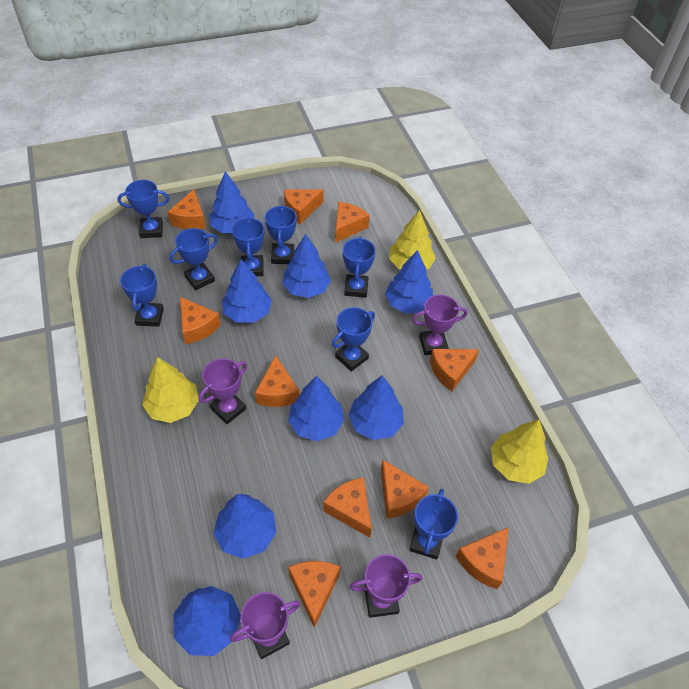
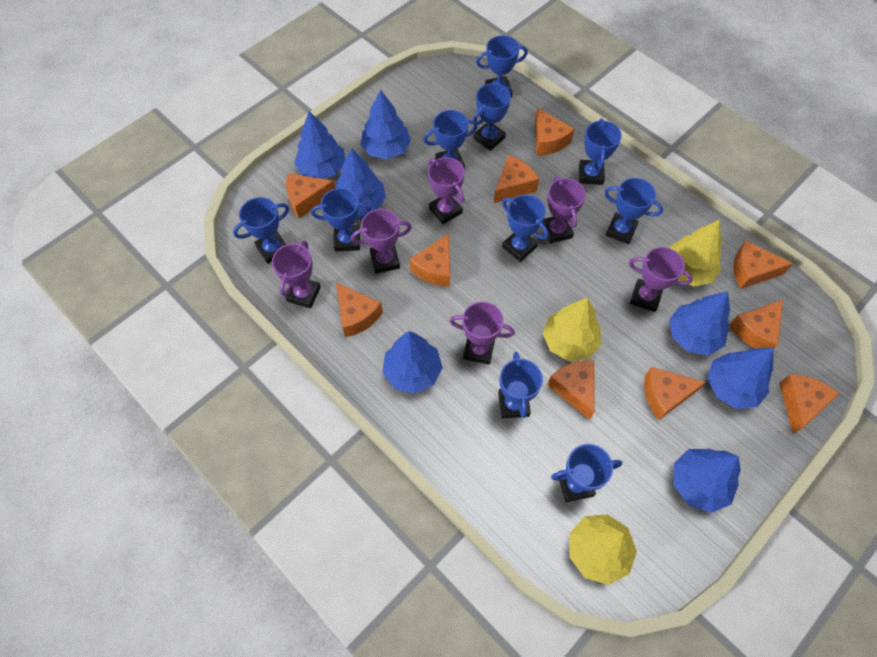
blue tree: 8 -> 7
blue trophy: 8 -> 10
purple trophy: 4 -> 6

